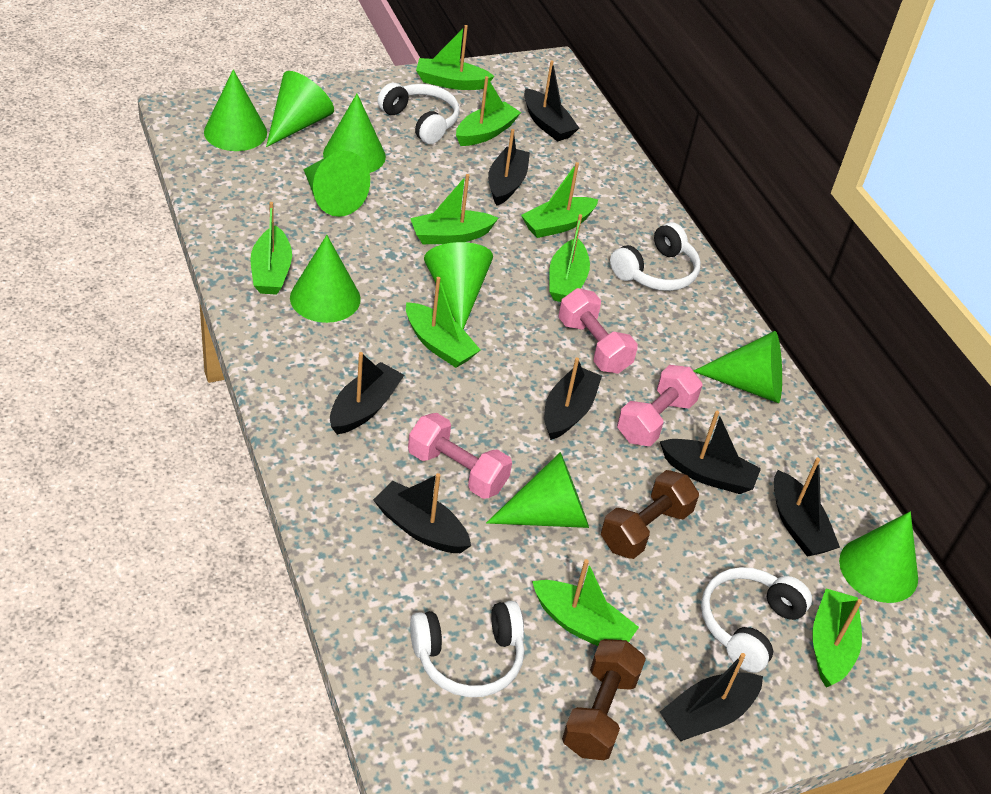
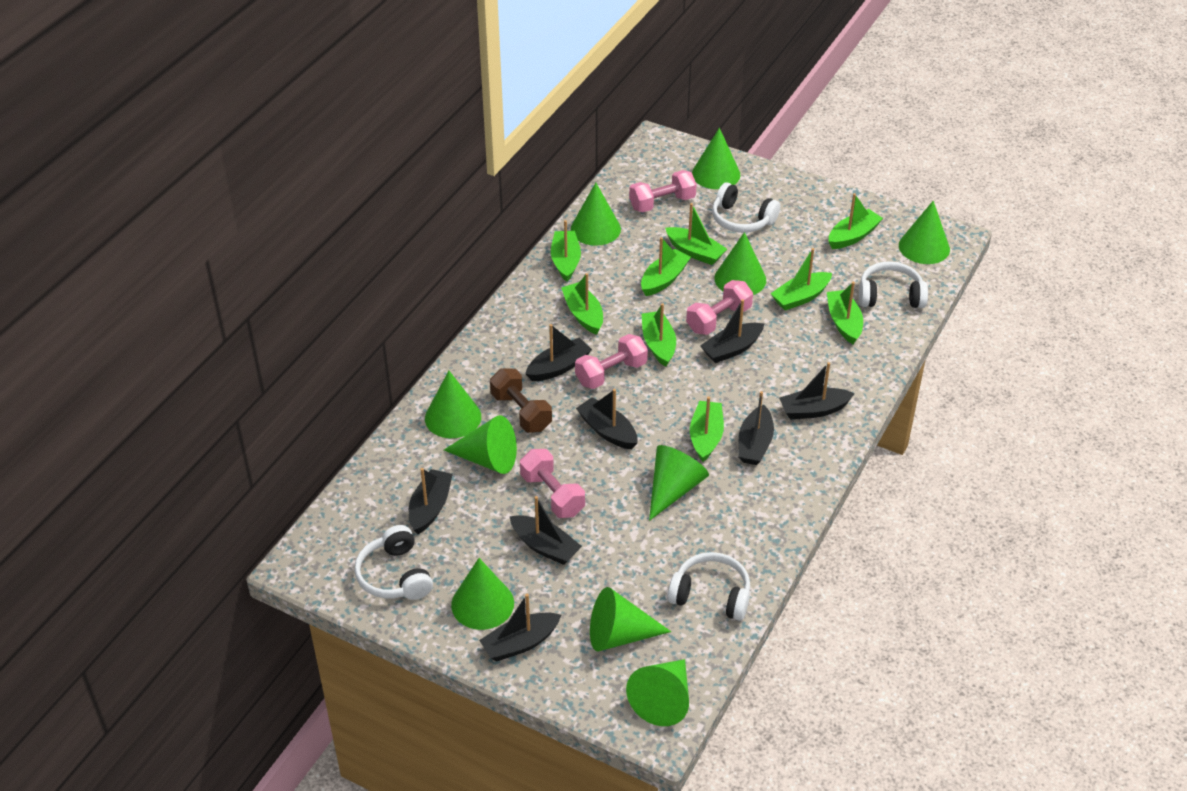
brown dumbbell: 2 -> 1
green cone: 9 -> 10
pink dumbbell: 3 -> 4

